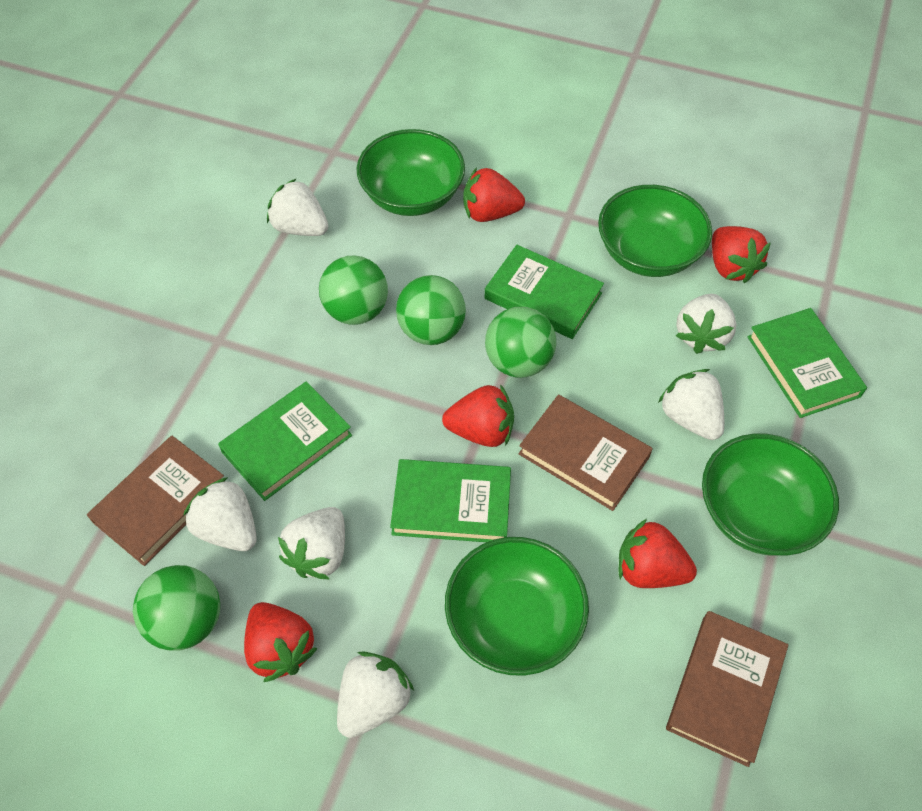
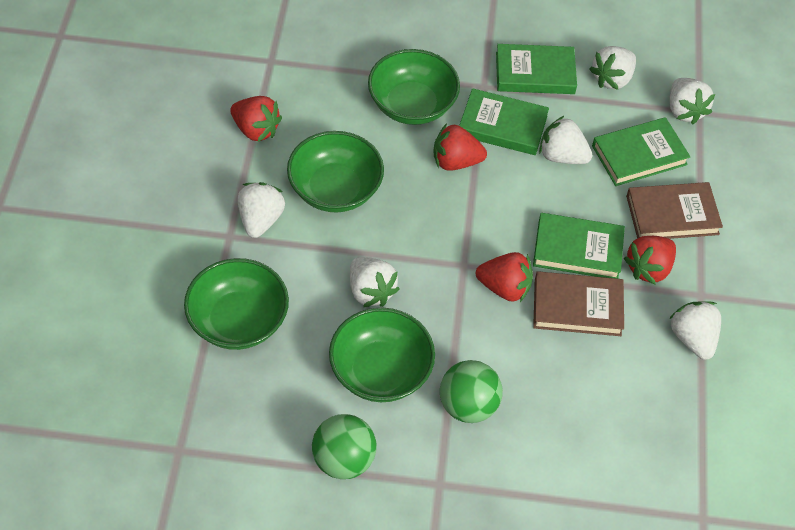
brown book: 3 -> 2
green ball: 4 -> 2
red strawberry: 5 -> 4

